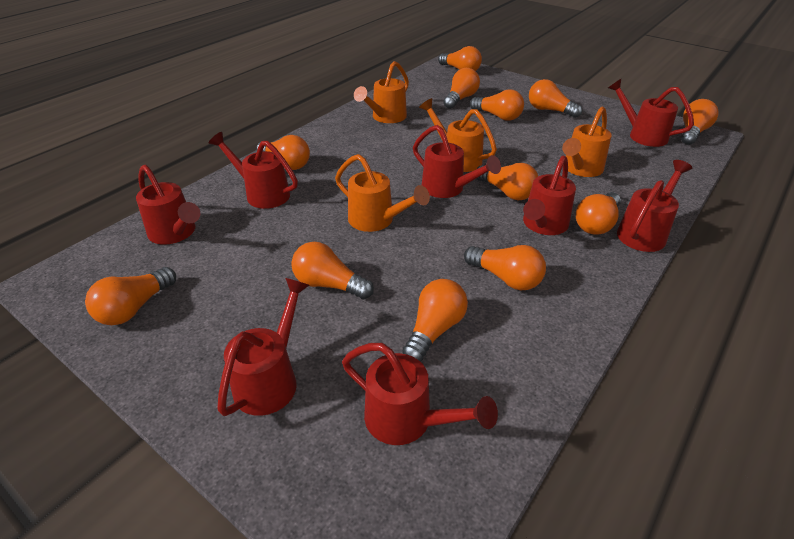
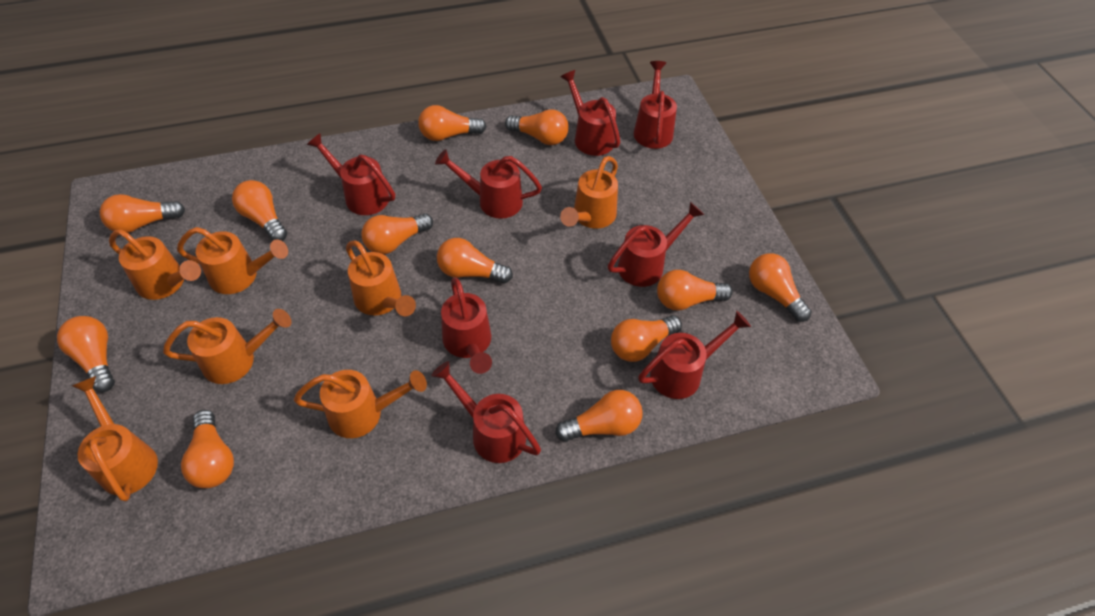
orange watering can: 4 -> 7

